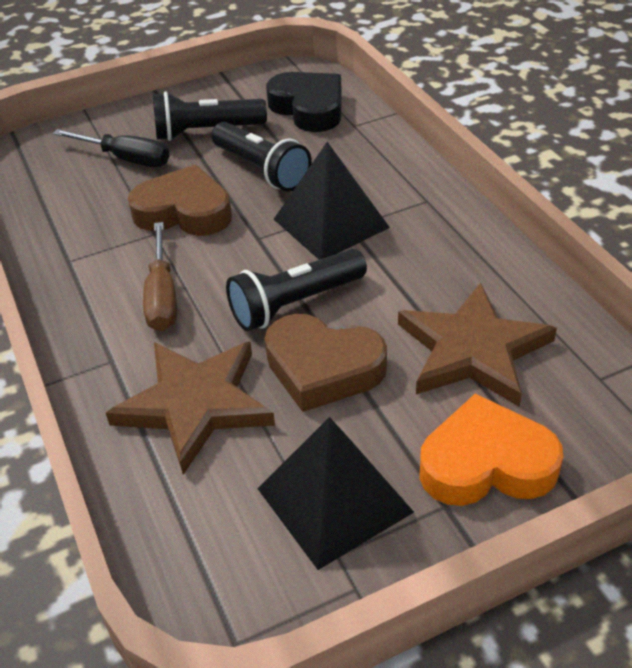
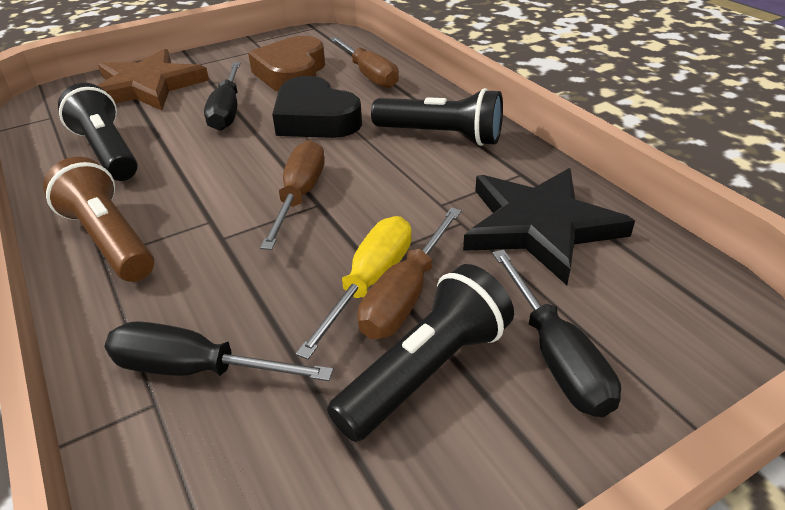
black pyramid: 2 -> 0
black screwdriver: 1 -> 3
black star: 0 -> 1
brown flashlight: 0 -> 1
brown heart: 2 -> 1
brown screwdriver: 1 -> 3
brown star: 2 -> 1
orange heart: 1 -> 0
yellow screwdriver: 0 -> 1

